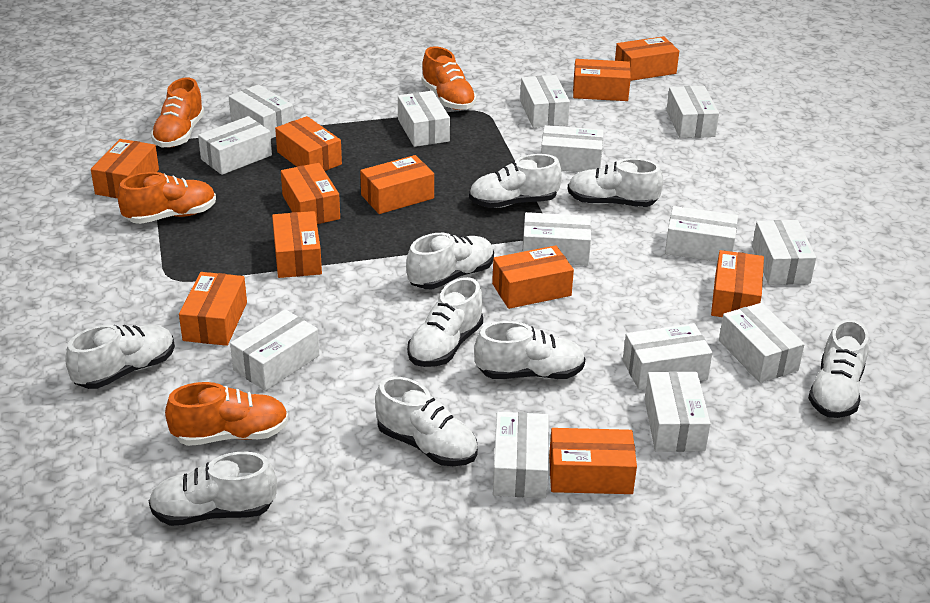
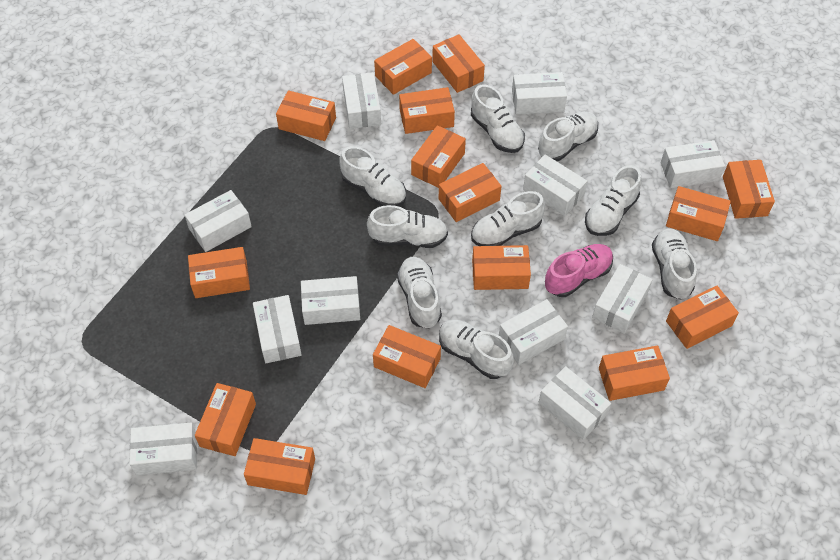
orange box: 11 -> 15
orange shoe: 4 -> 0
pink shoe: 0 -> 1
white box: 14 -> 11

